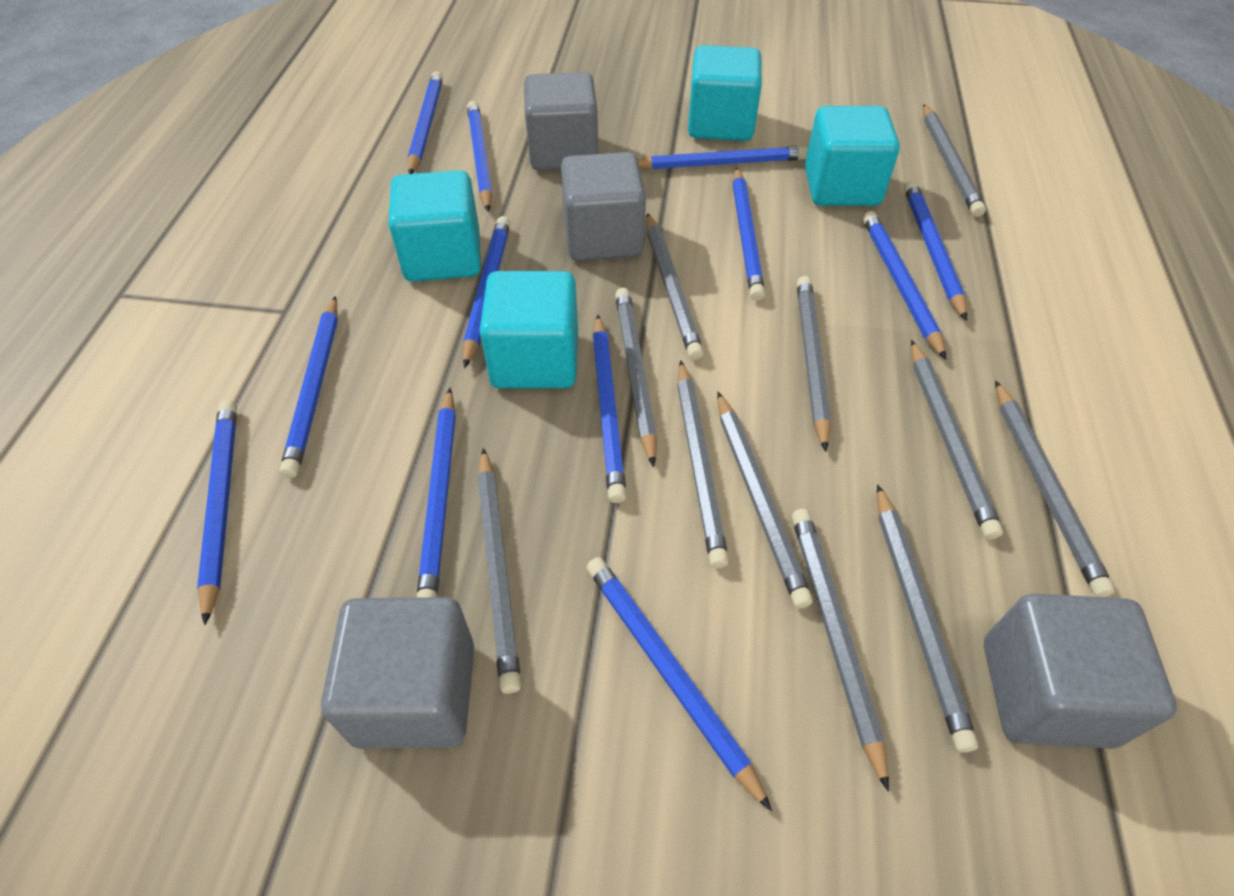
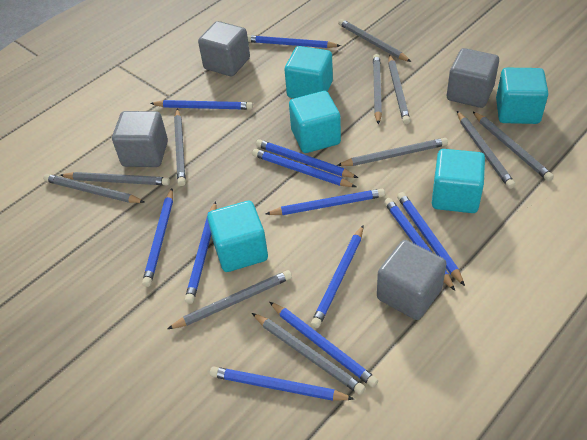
turquoise cube: 4 -> 5

